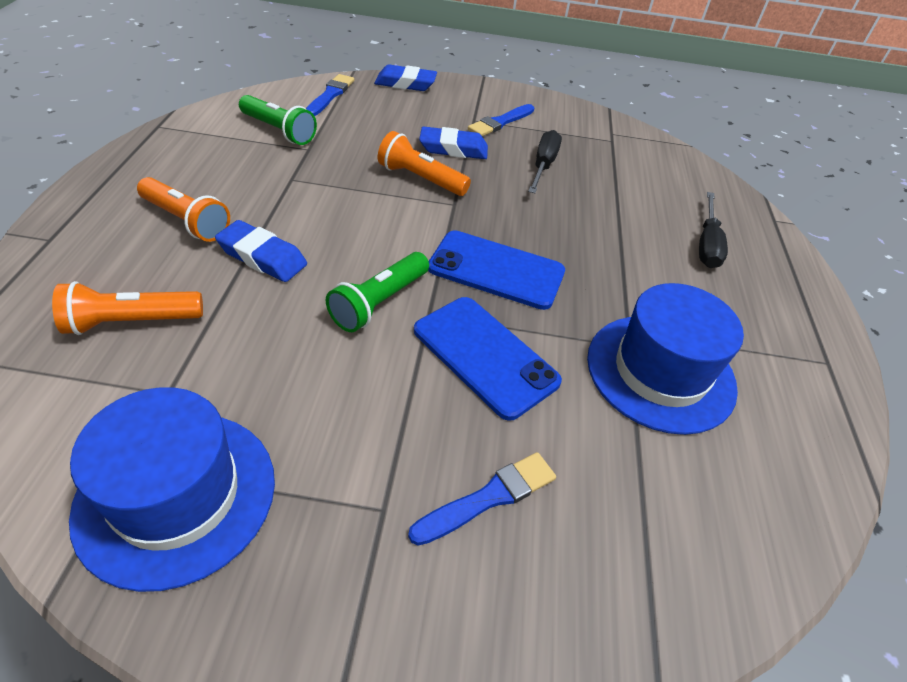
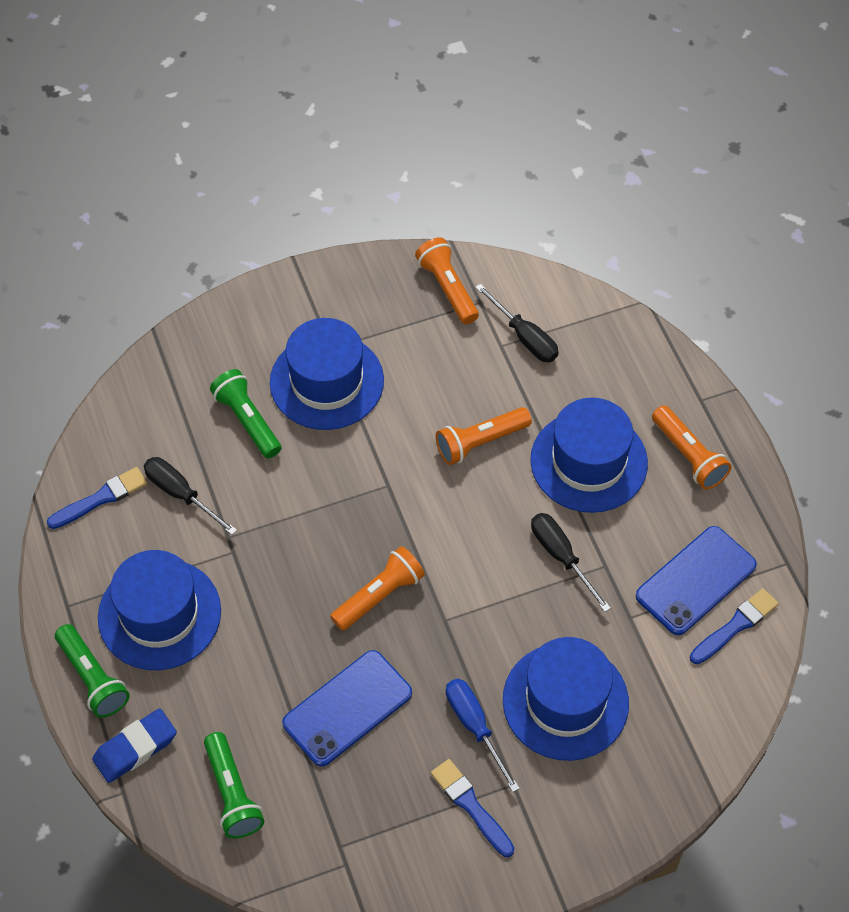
black screwdriver: 2 -> 3
blue eraser: 3 -> 1
blue hat: 2 -> 4
blue screwdriver: 0 -> 1
green flashlight: 2 -> 3
orange flashlight: 3 -> 4

